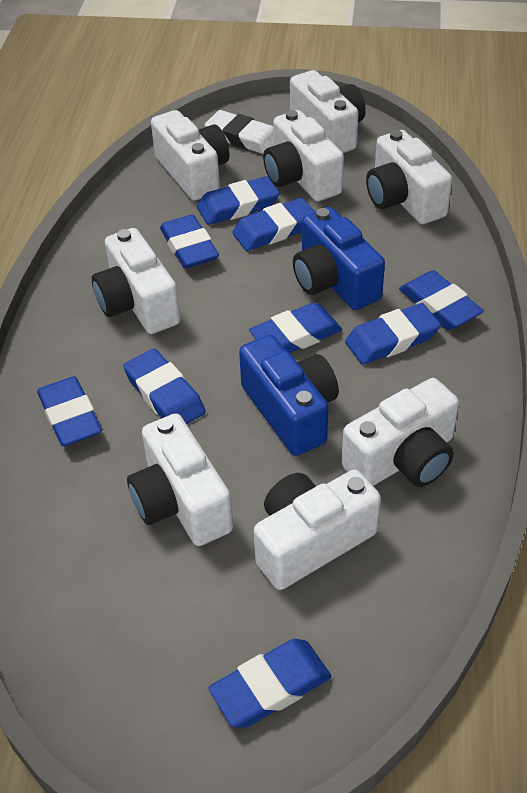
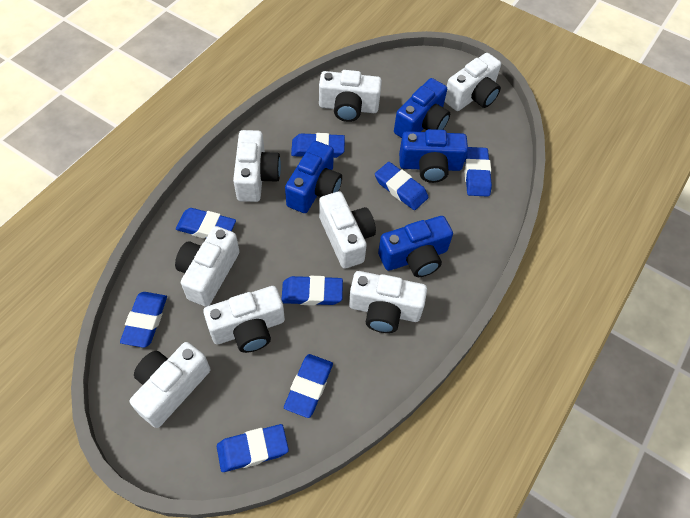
blue camera: 2 -> 4
blue eraser: 9 -> 8
white eraser: 1 -> 0

